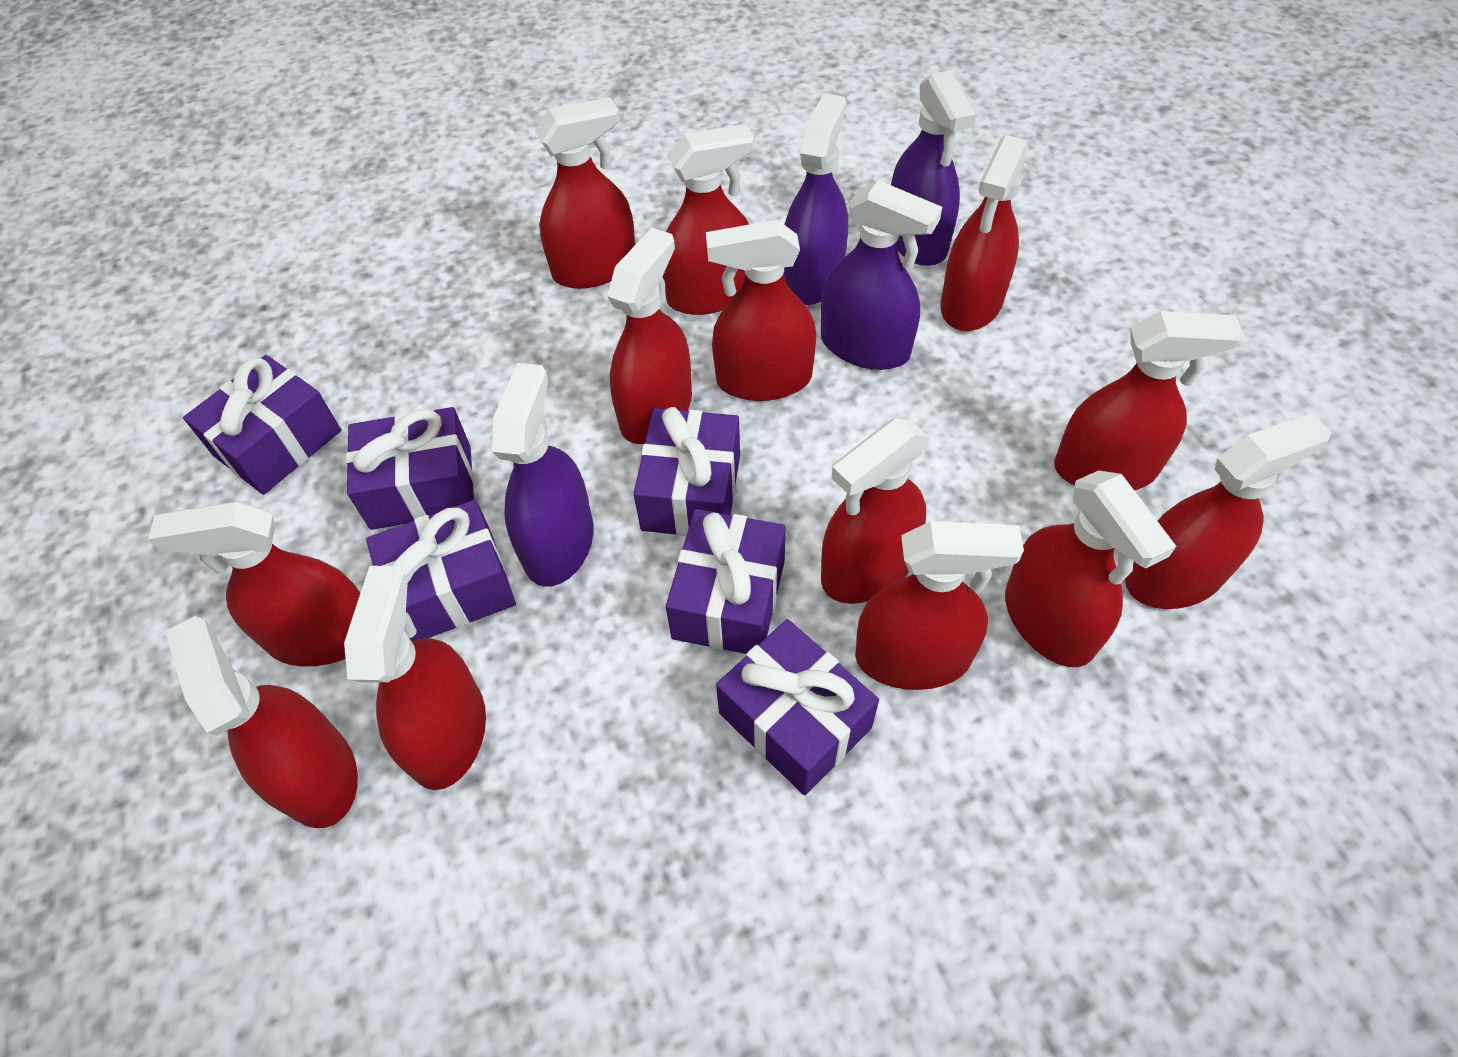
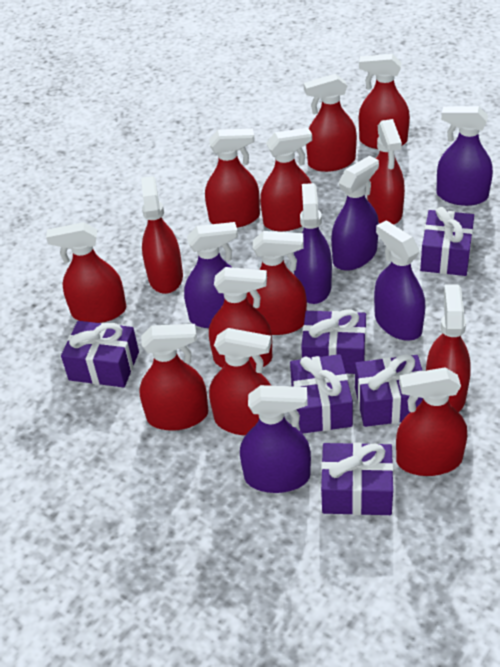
purple spray bottle: 4 -> 6

